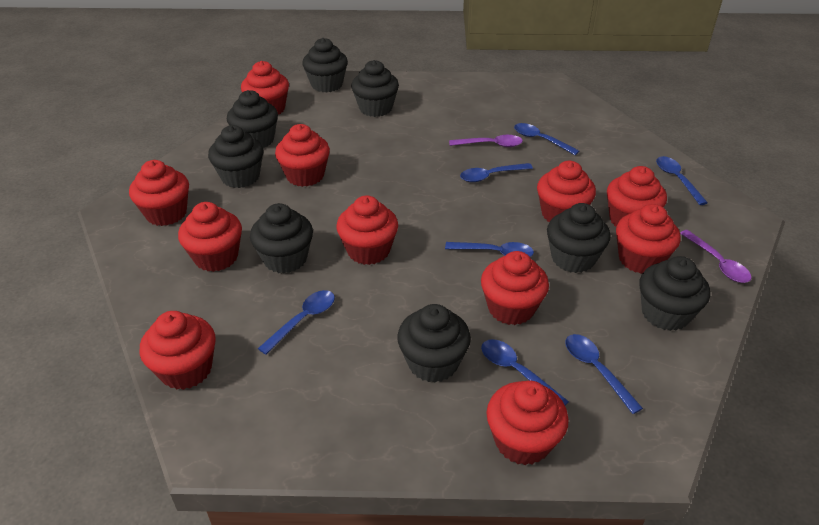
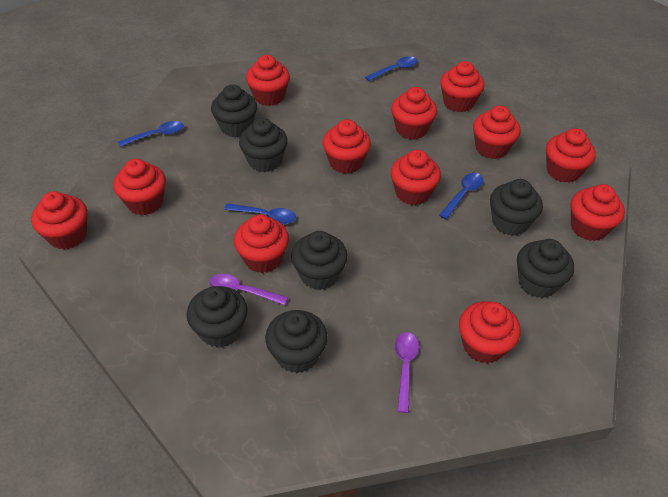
black cupcake: 8 -> 7
blue spoon: 7 -> 4
red cupcake: 11 -> 12

